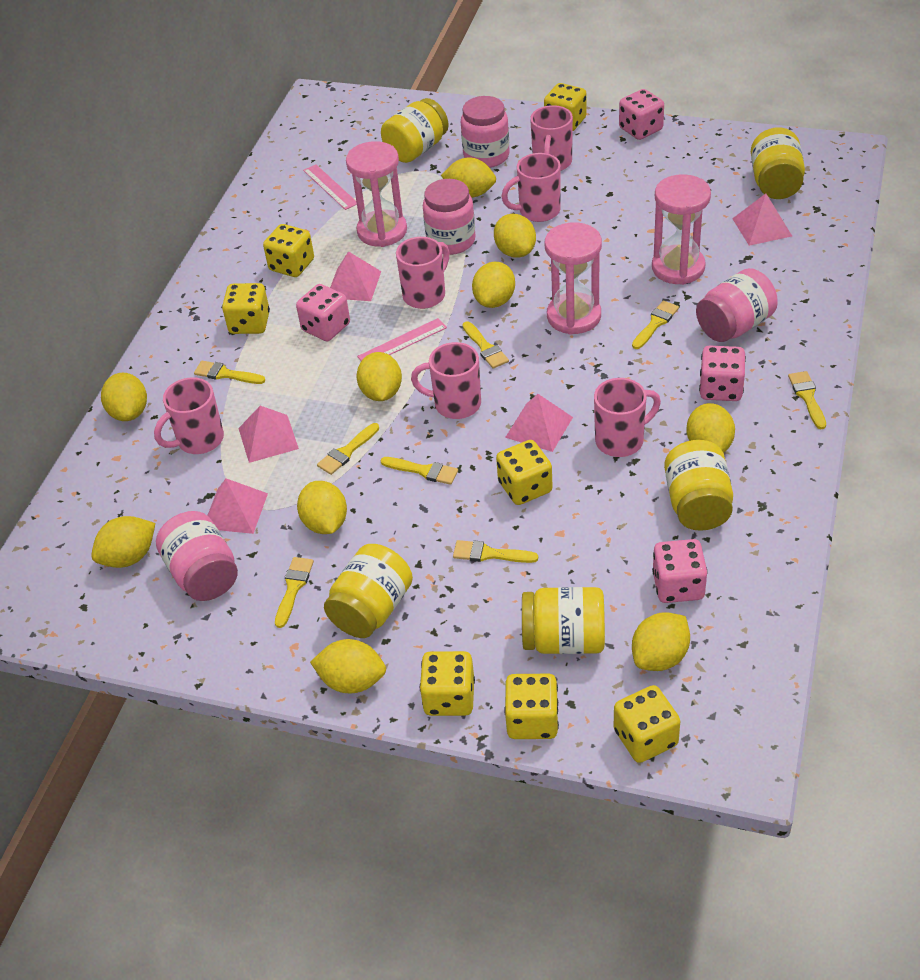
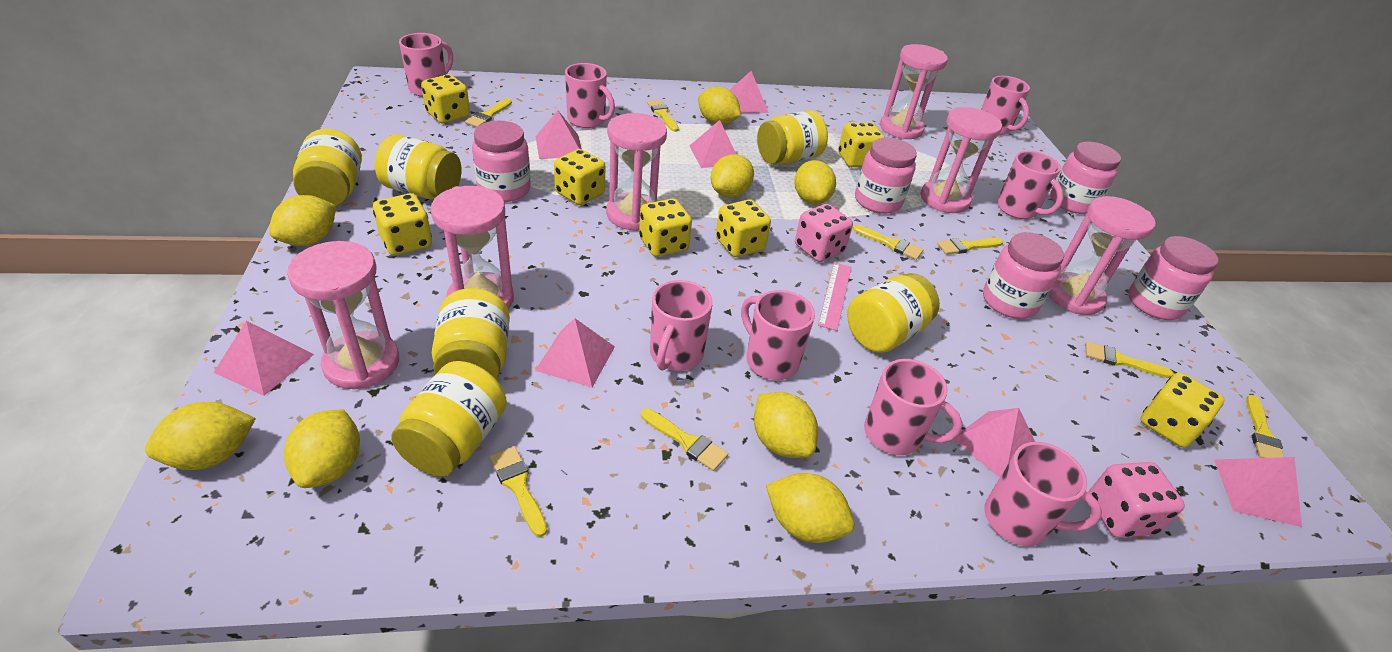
pink dice: 4 -> 2
pink hourglass: 3 -> 6
pink jar: 4 -> 5
pink mug: 6 -> 8
pink pyramid: 5 -> 7
pink ruler: 2 -> 1
yellow jar: 5 -> 6
yellow lemon: 10 -> 8

